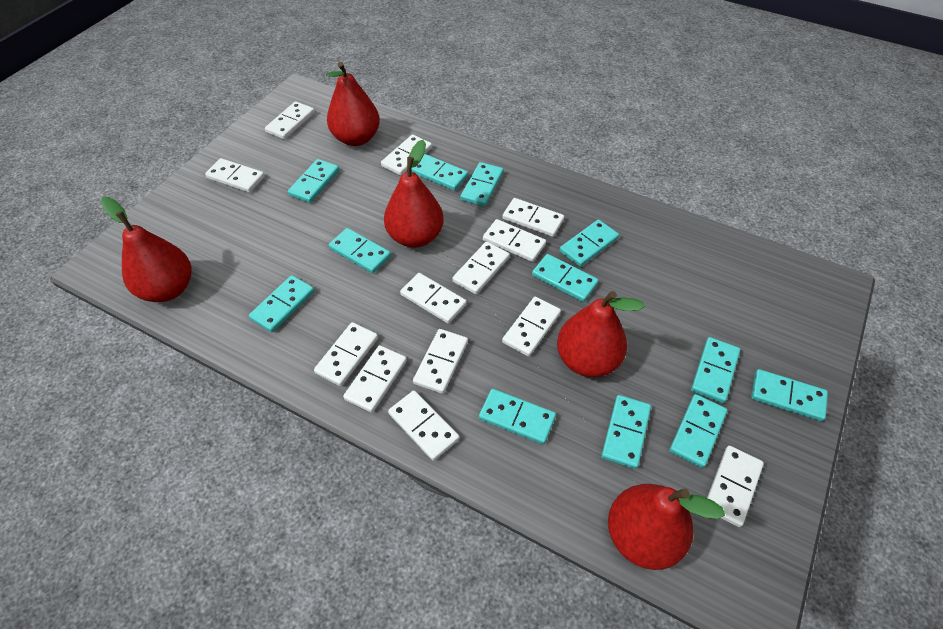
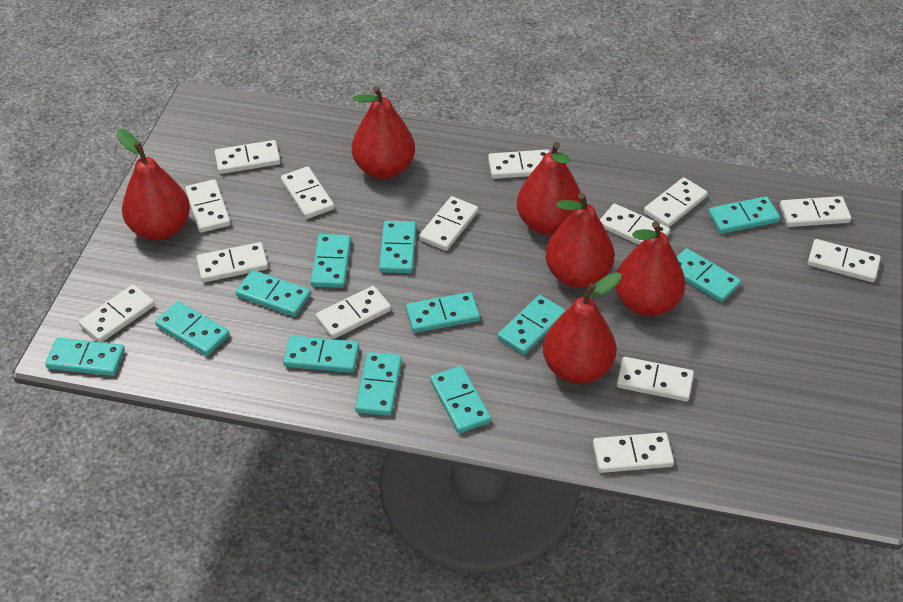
red pear: 5 -> 6
white domino: 13 -> 14

